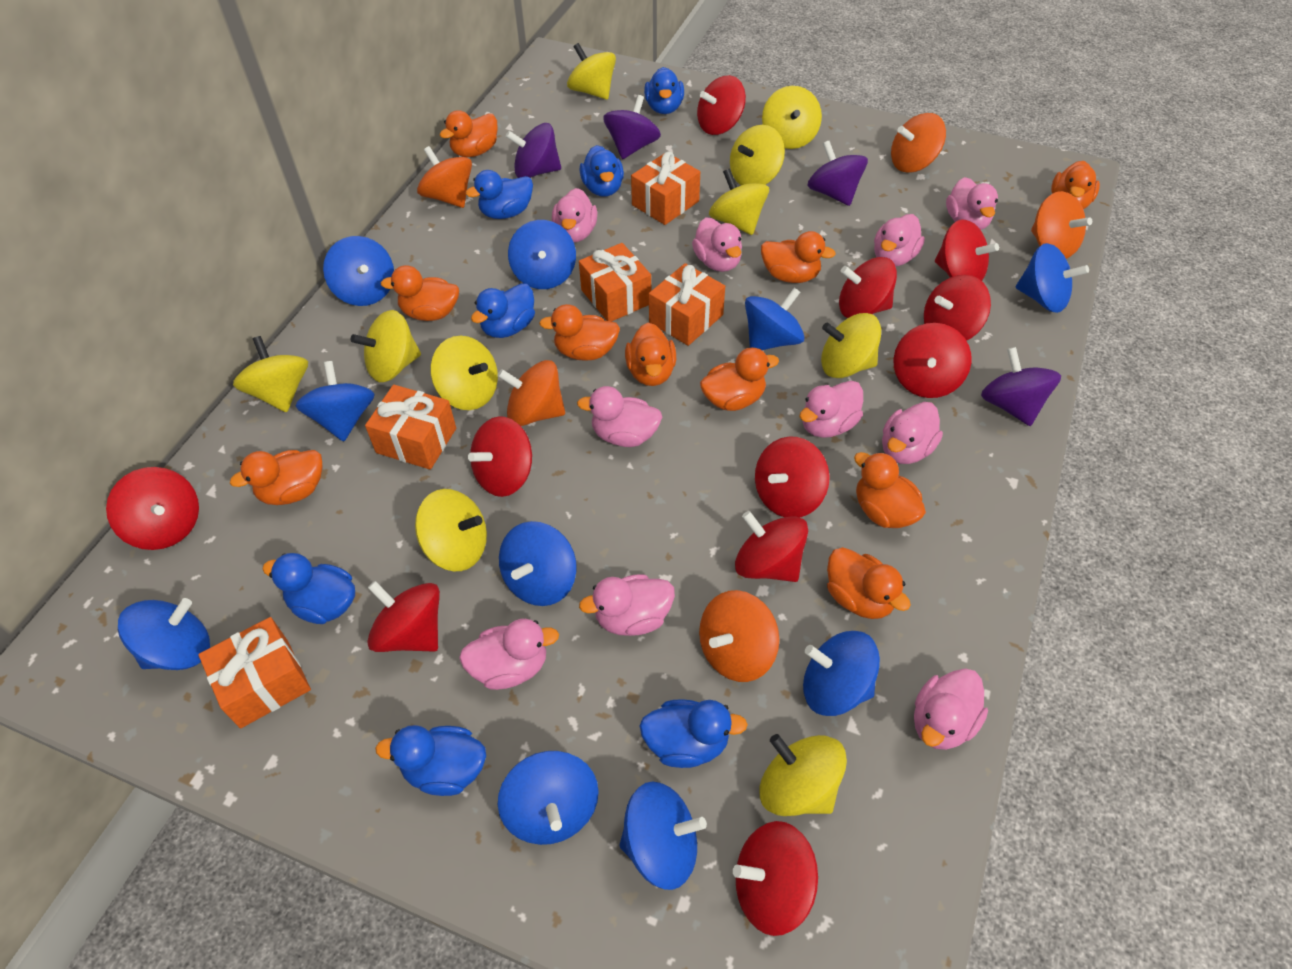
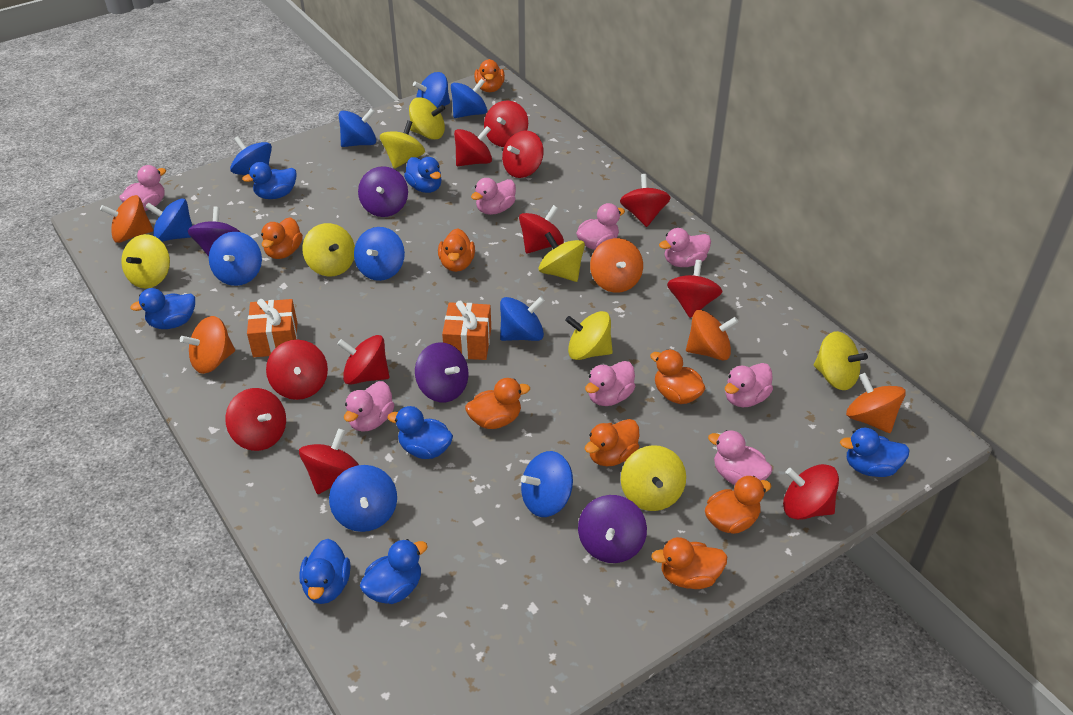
orange duck: 10 -> 8
orange gift: 5 -> 2
pink duck: 10 -> 8
yellow spinning top: 10 -> 8

